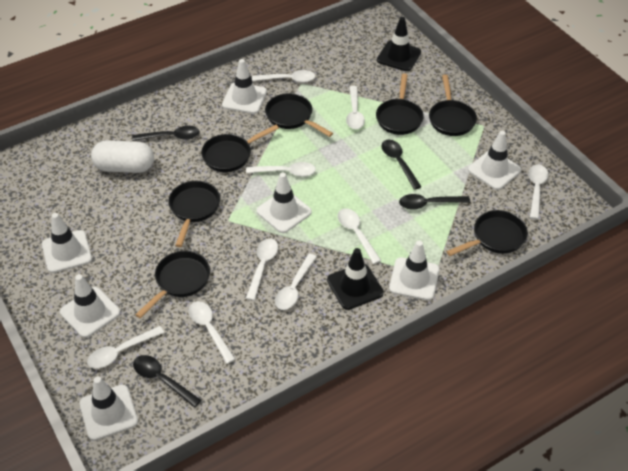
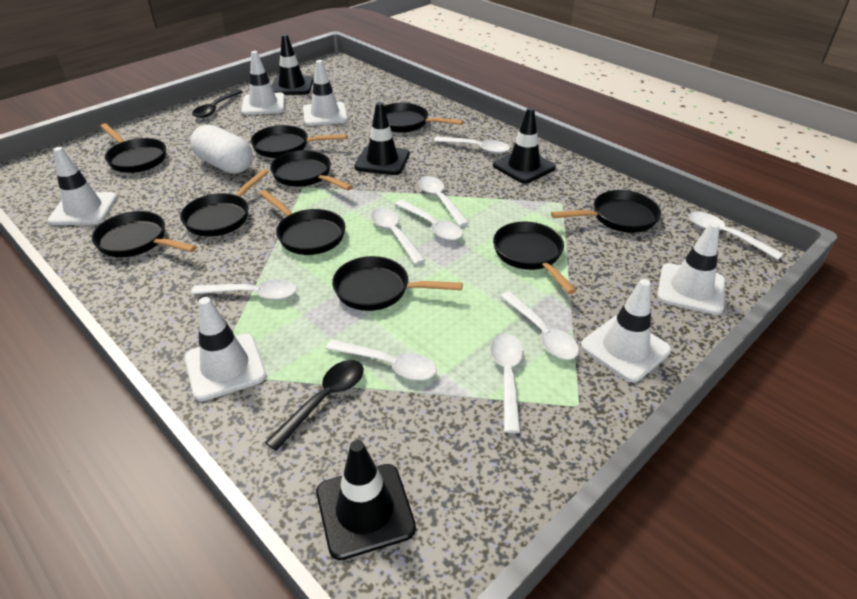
black pan: 7 -> 10
black spoon: 4 -> 2
black traffic cone: 2 -> 4
white traffic cone: 7 -> 6

